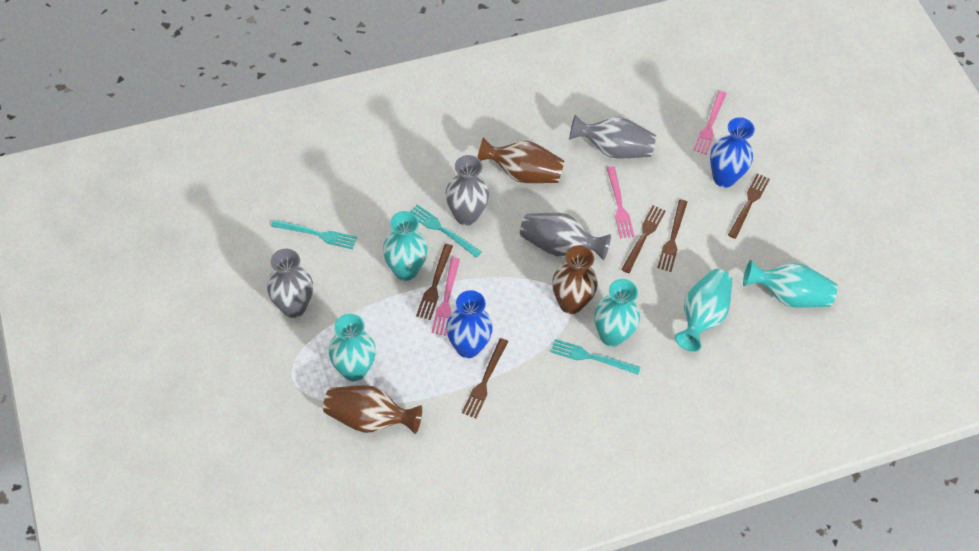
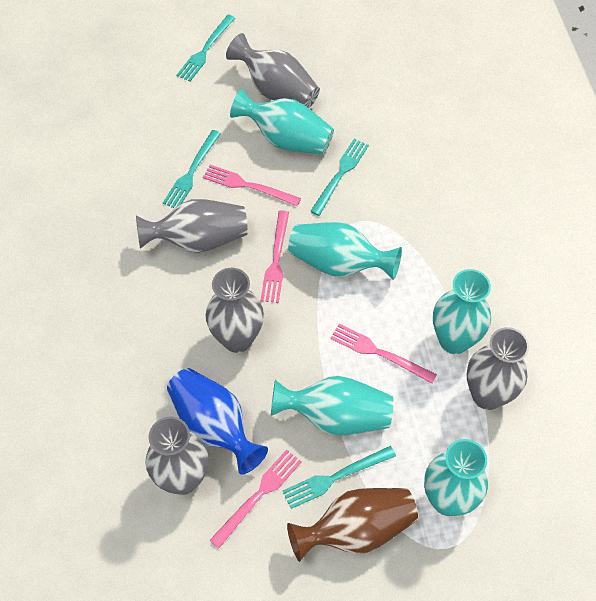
blue vase: 2 -> 1
brown fork: 5 -> 0
brown vase: 3 -> 1
grey vase: 4 -> 5
pink fork: 3 -> 4
turquoise fork: 3 -> 4

